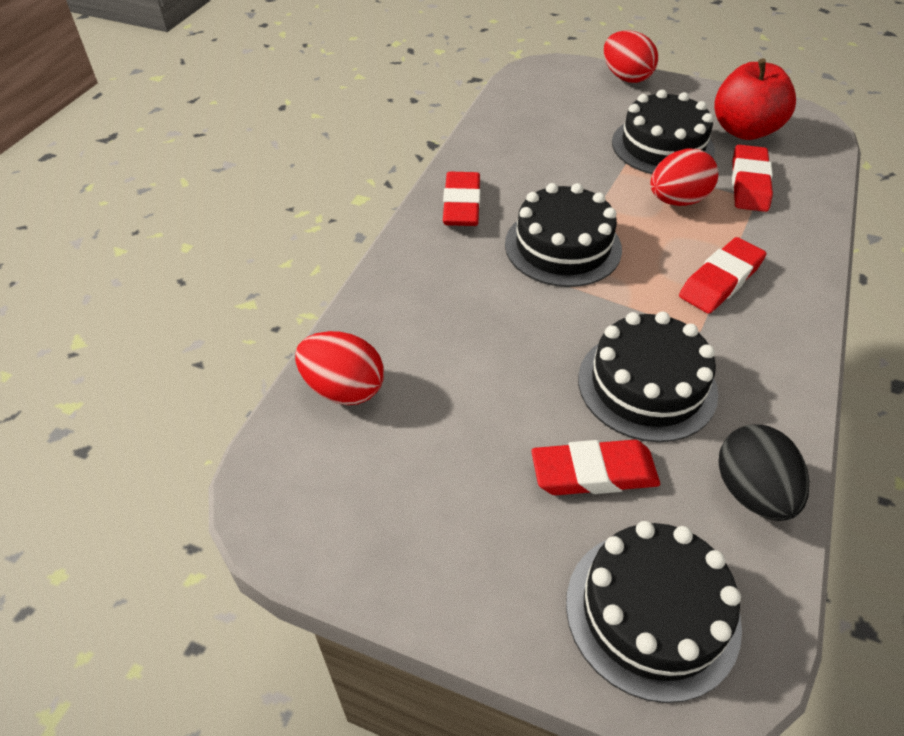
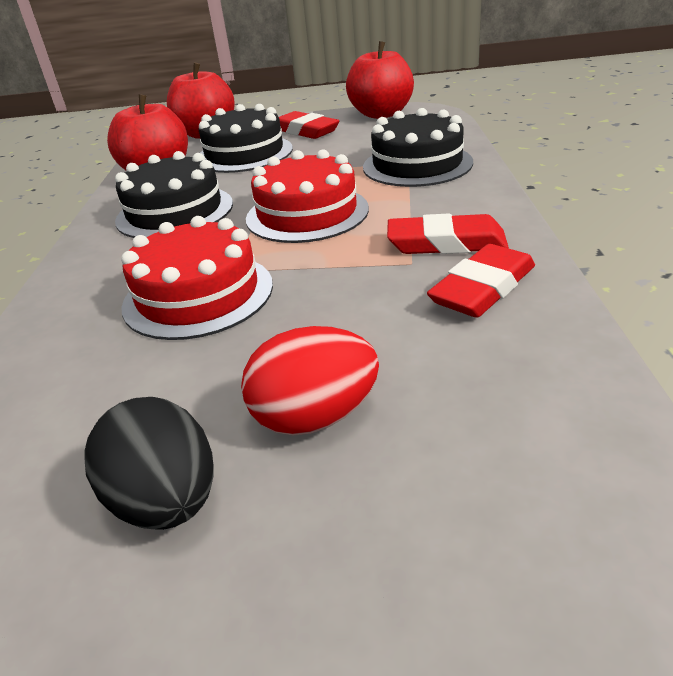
black cake: 4 -> 3
red apple: 1 -> 3
red cake: 0 -> 2
red egg: 3 -> 1
red eraser: 4 -> 3

